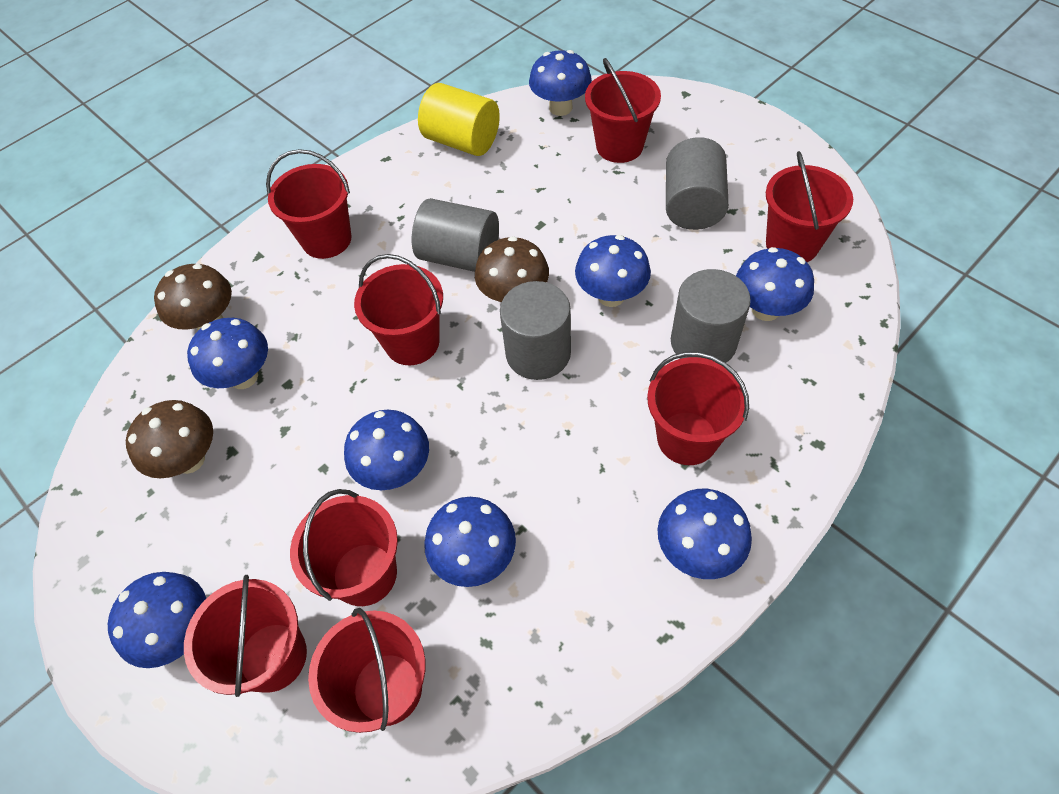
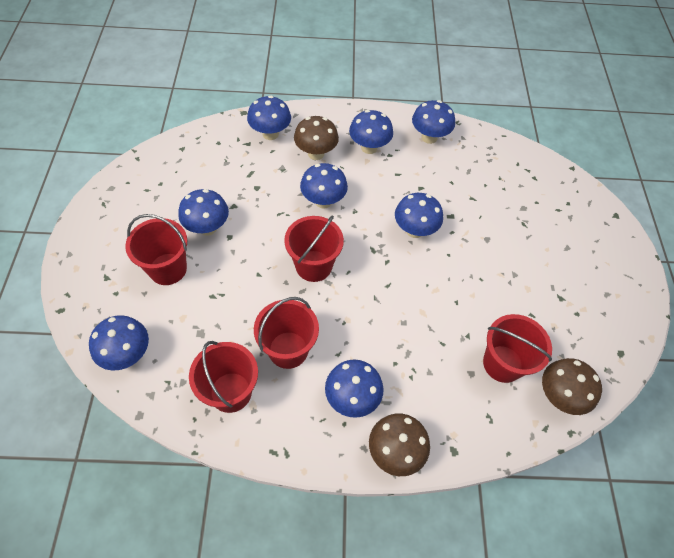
grey cylinder: 4 -> 0
red bucket: 8 -> 5
yellow cylinder: 1 -> 0

